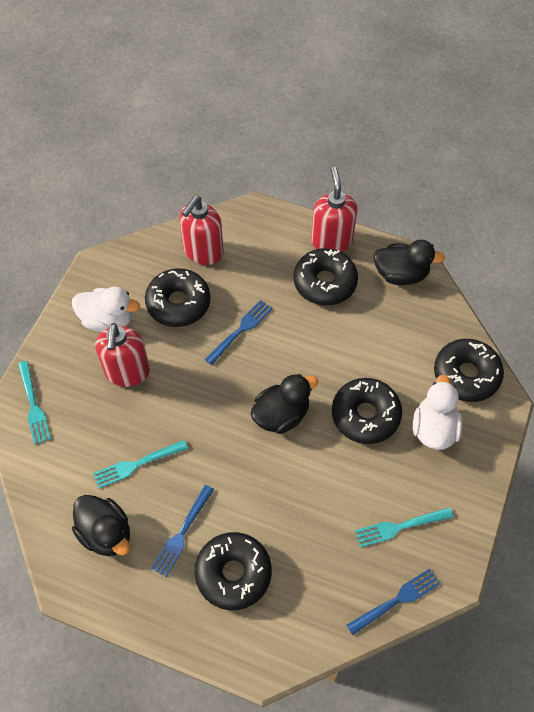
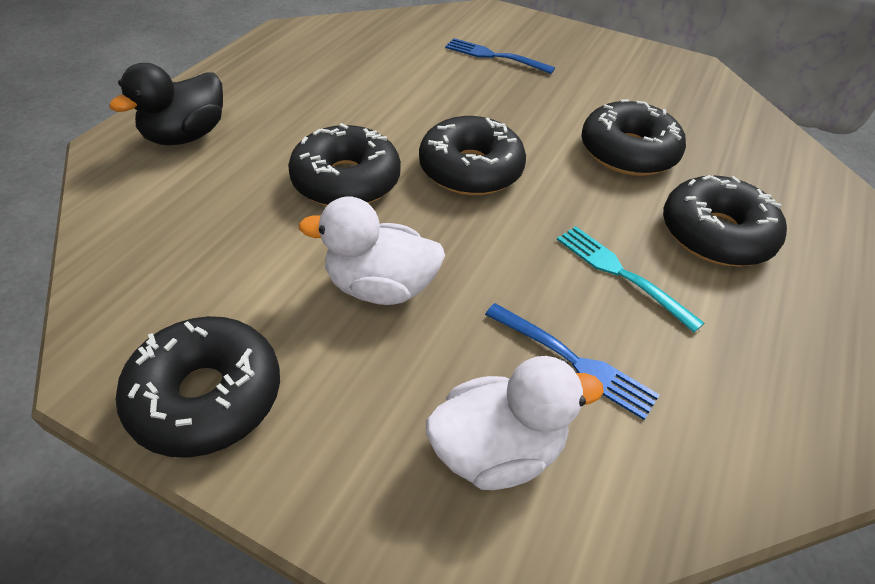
black duck: 3 -> 1
blue fork: 3 -> 2
red soap dispenser: 3 -> 0
turquoise fork: 3 -> 1

